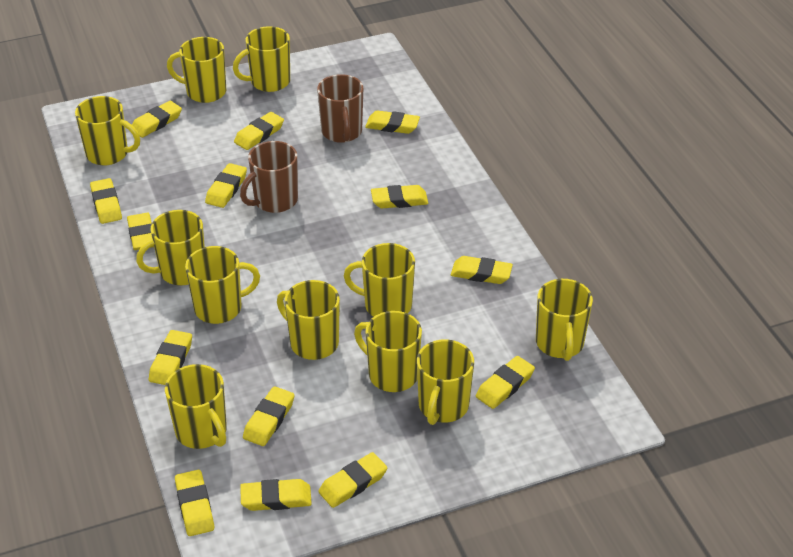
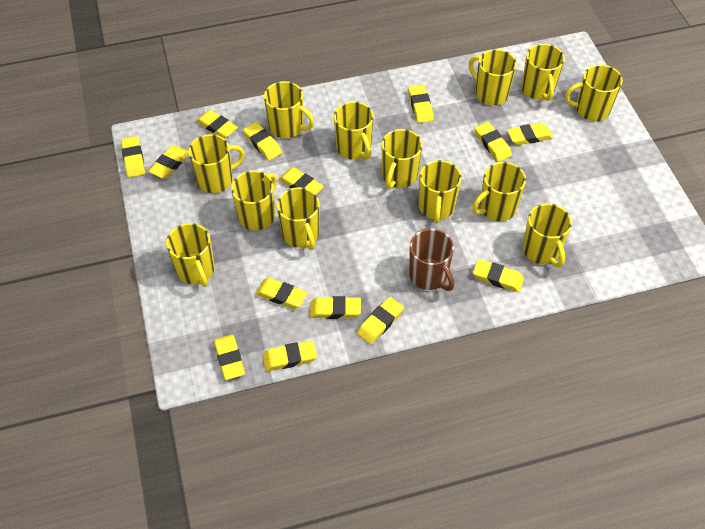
brown mug: 2 -> 1
yellow mug: 11 -> 13

